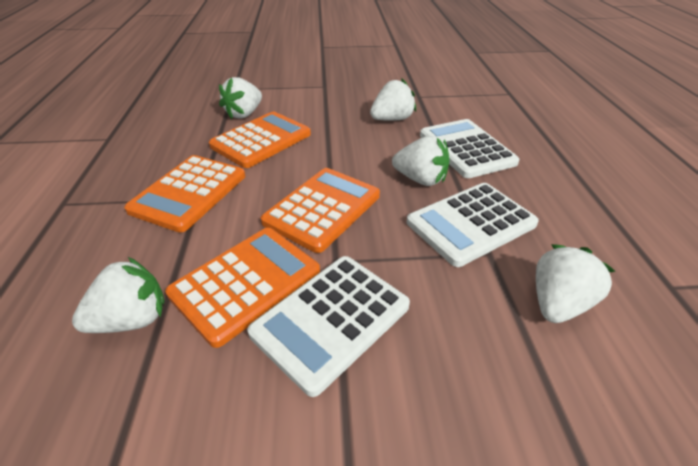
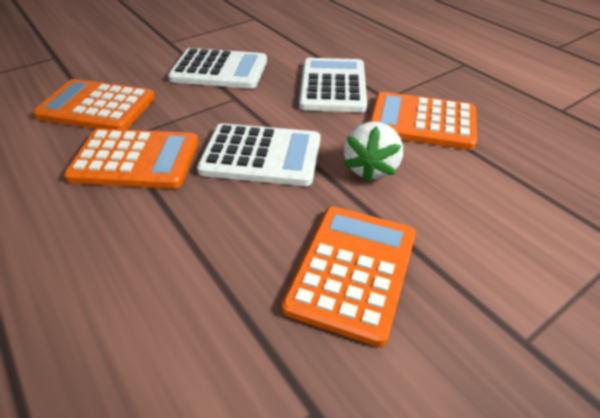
white strawberry: 5 -> 1

